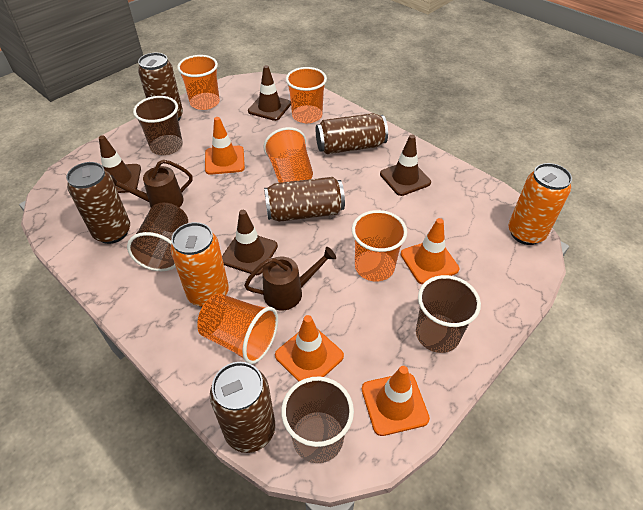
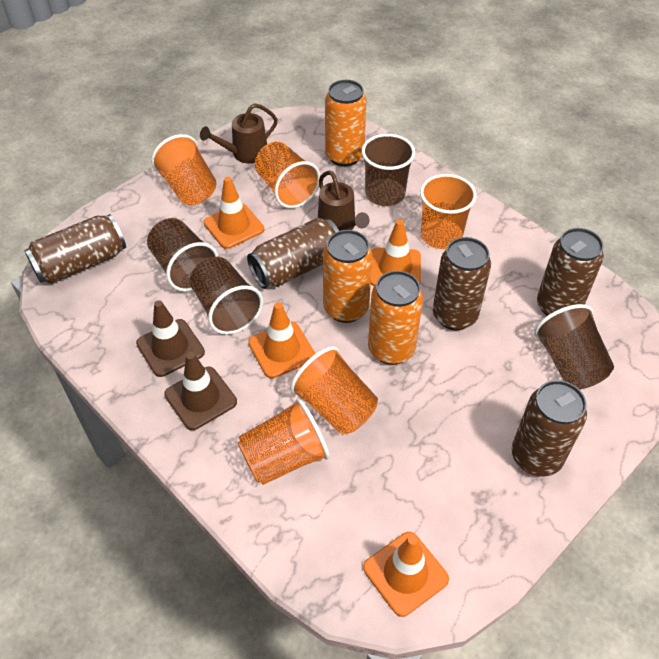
brown traffic cone: 4 -> 2
orange can: 2 -> 3

